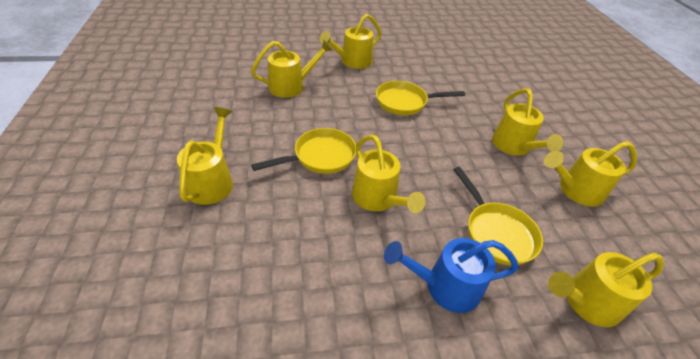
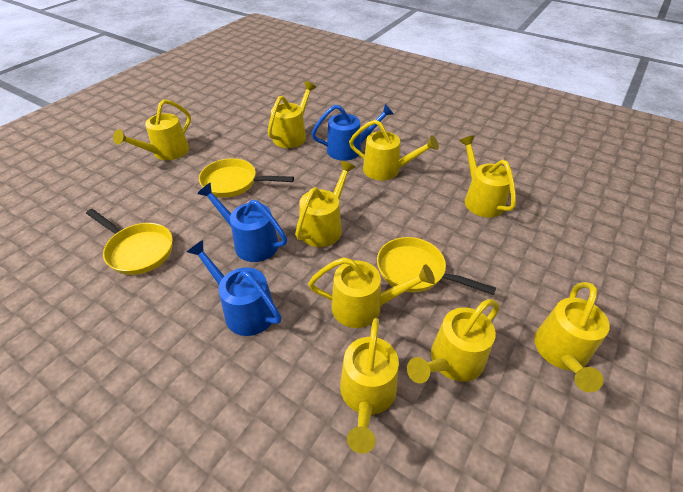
blue watering can: 1 -> 3
yellow watering can: 7 -> 9

